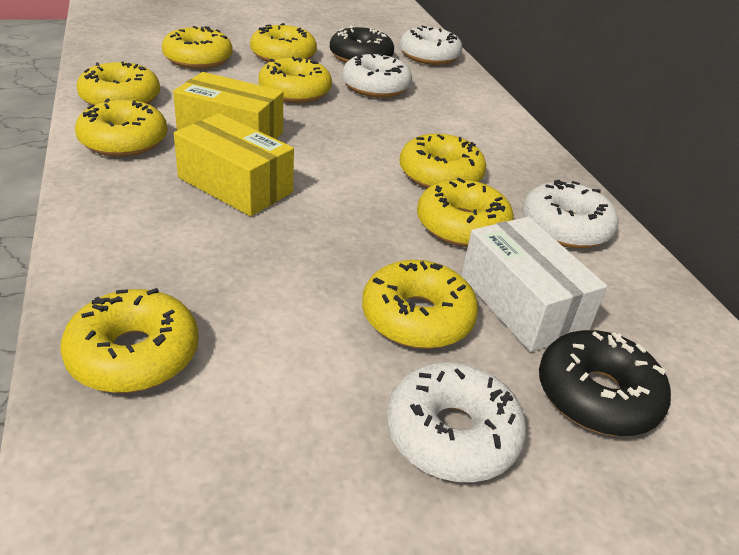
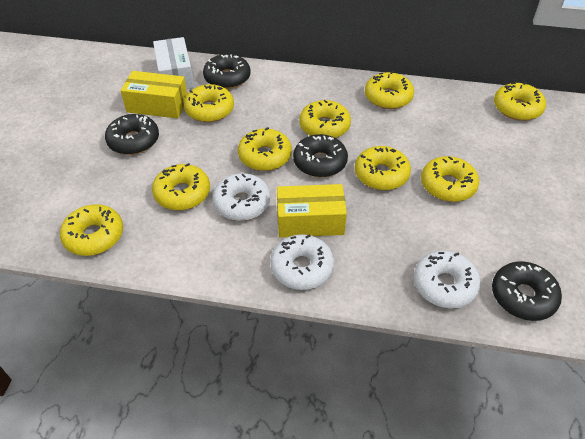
black donut: 2 -> 4
white donut: 4 -> 3

